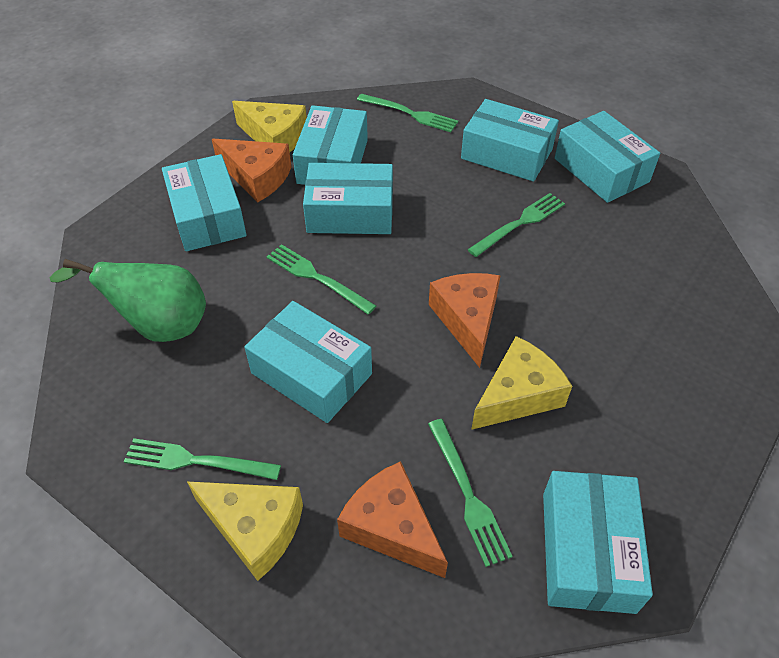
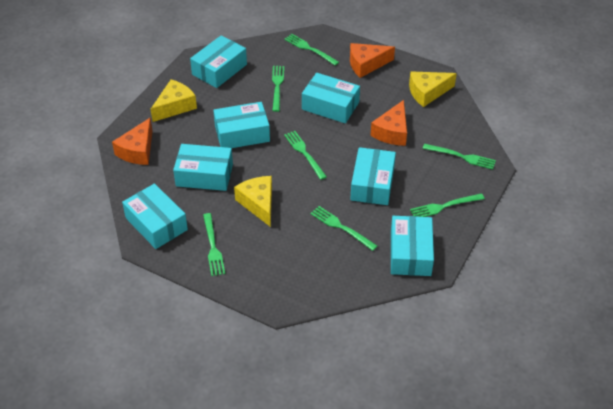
green fork: 5 -> 7
green pear: 1 -> 0

